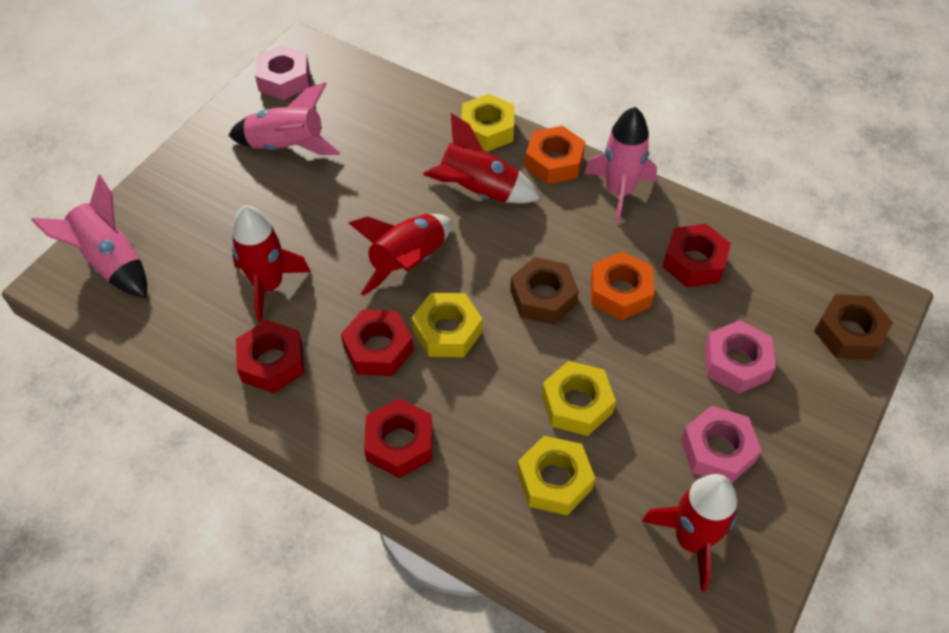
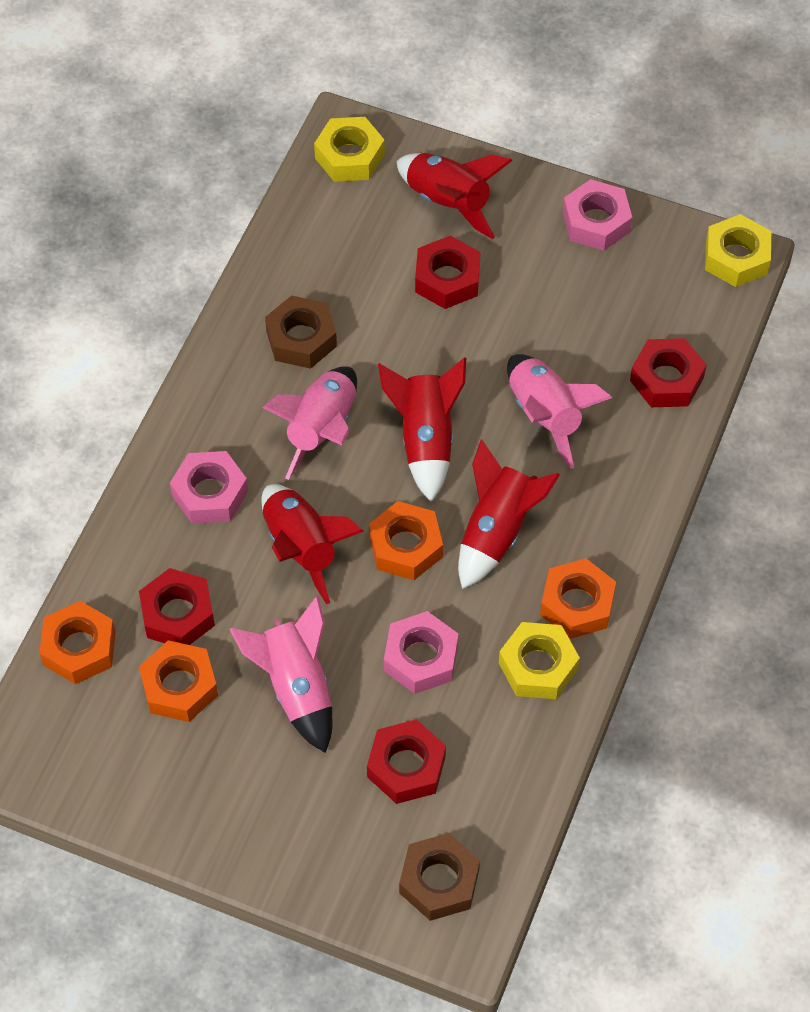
orange nut: 2 -> 4
yellow nut: 4 -> 3

